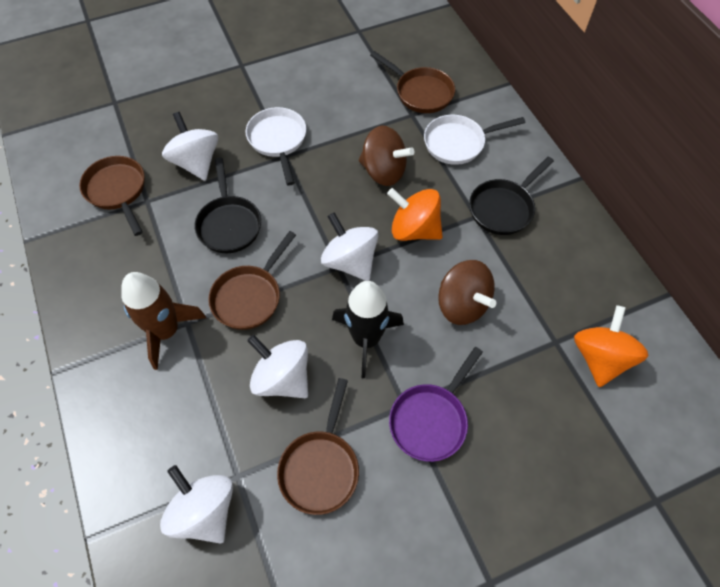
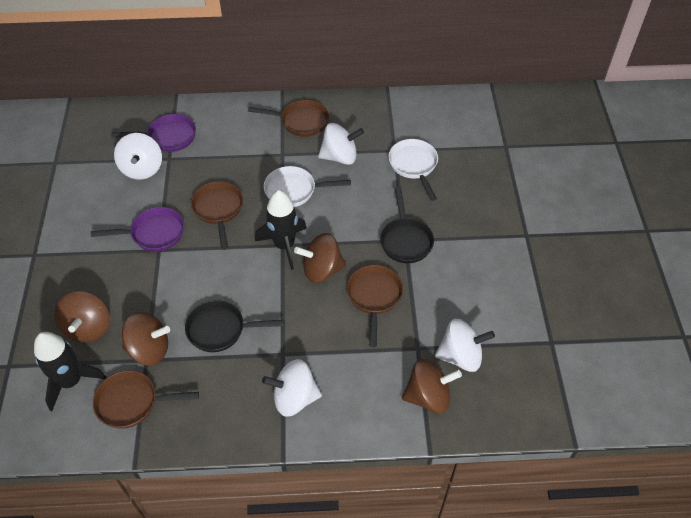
black rocket: 1 -> 2
brown rocket: 1 -> 0
brown spinning top: 2 -> 4
orange spinning top: 2 -> 0
purple pan: 1 -> 2

